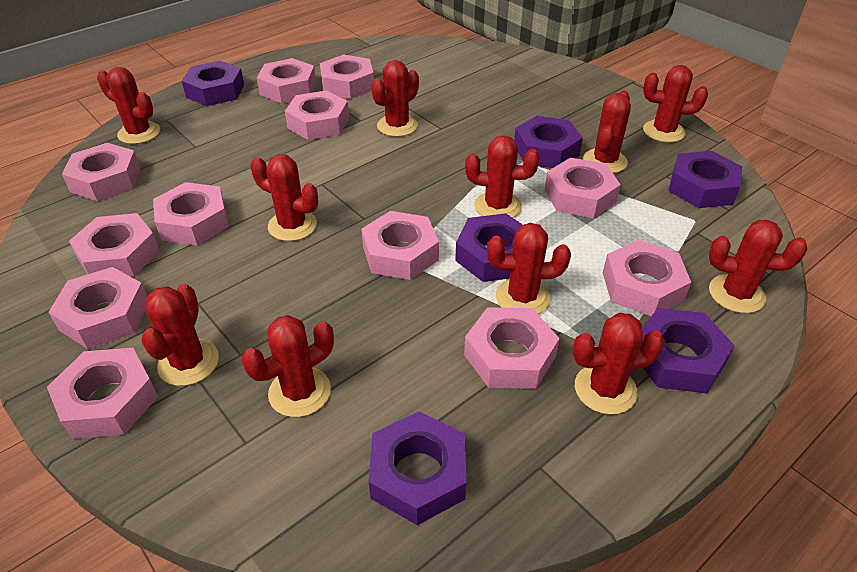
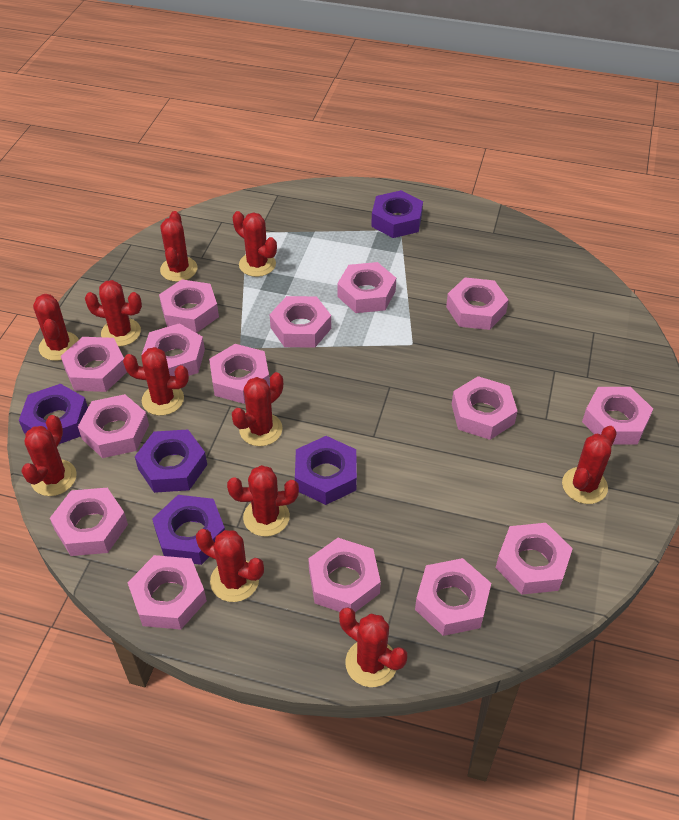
pink nut: 12 -> 15
purple nut: 6 -> 5

